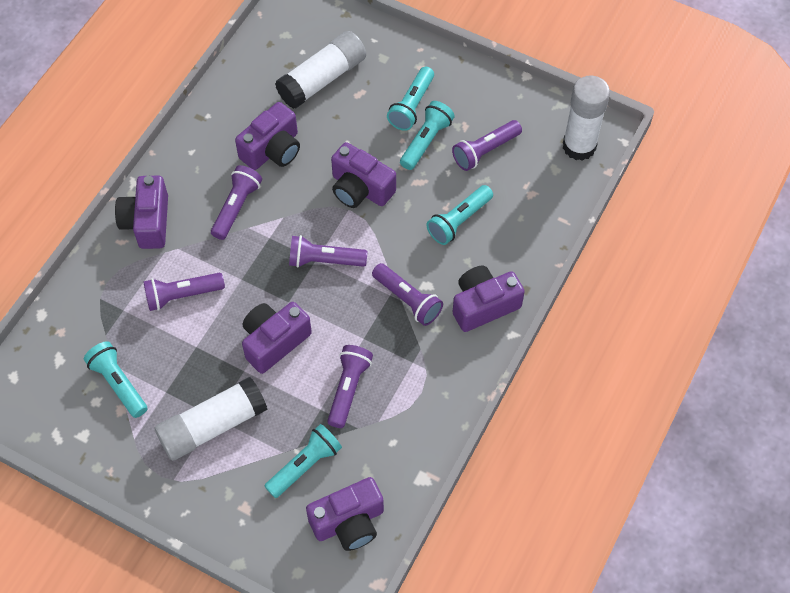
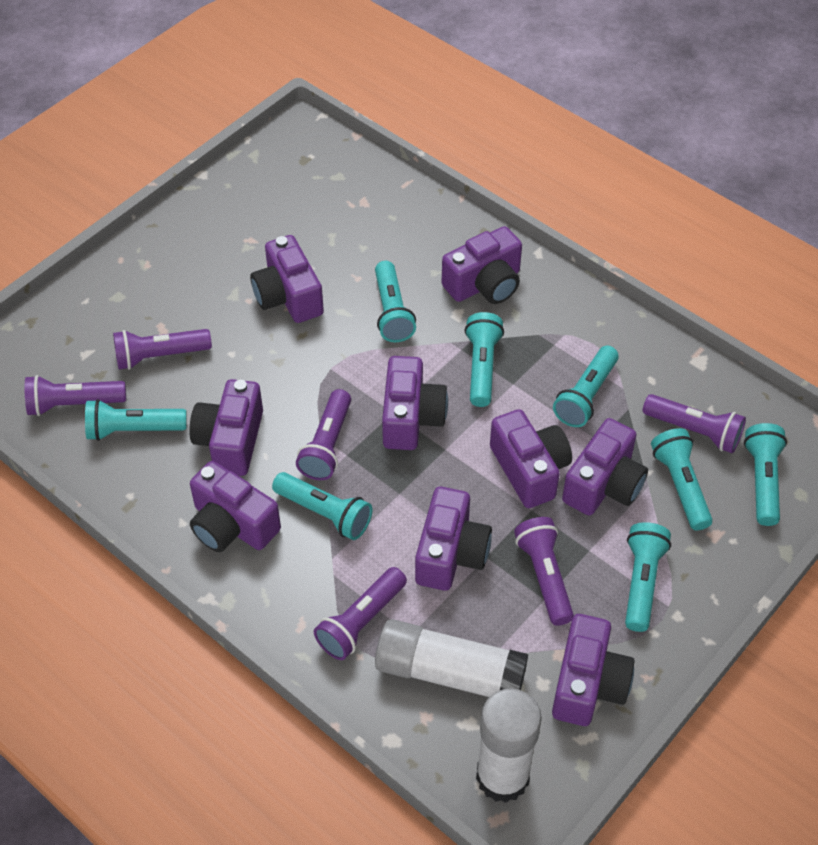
purple camera: 6 -> 9
turquoise flashlight: 5 -> 8
white glue stick: 3 -> 2

